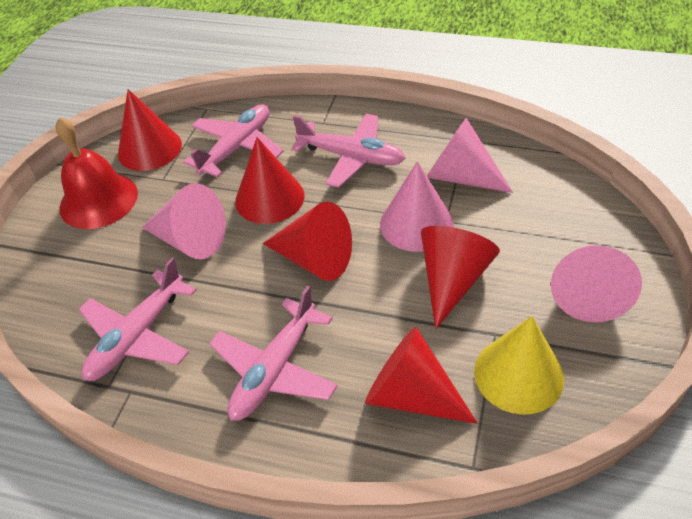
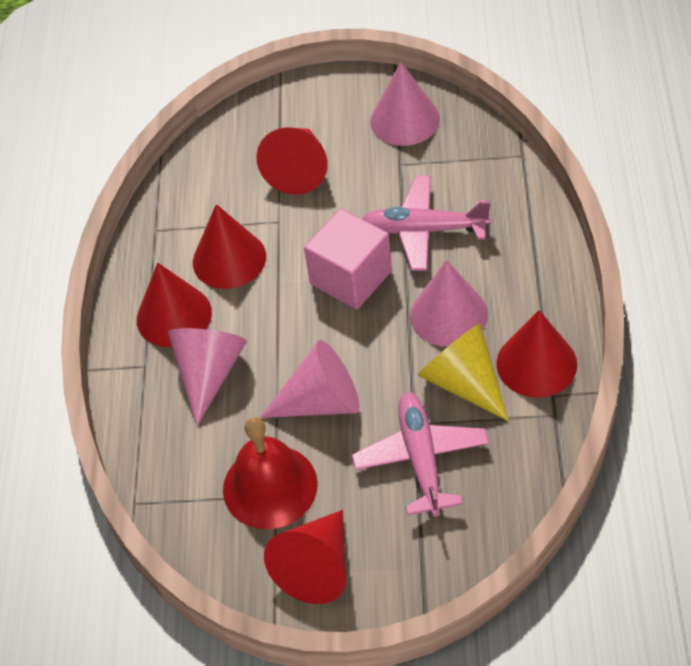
pink cube: 0 -> 1
pink plane: 4 -> 2

